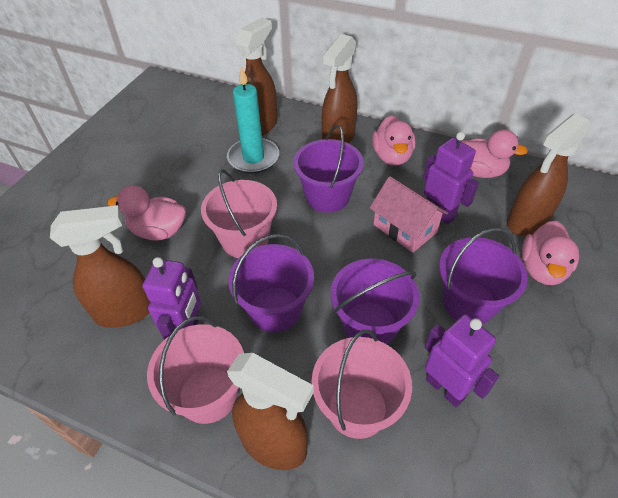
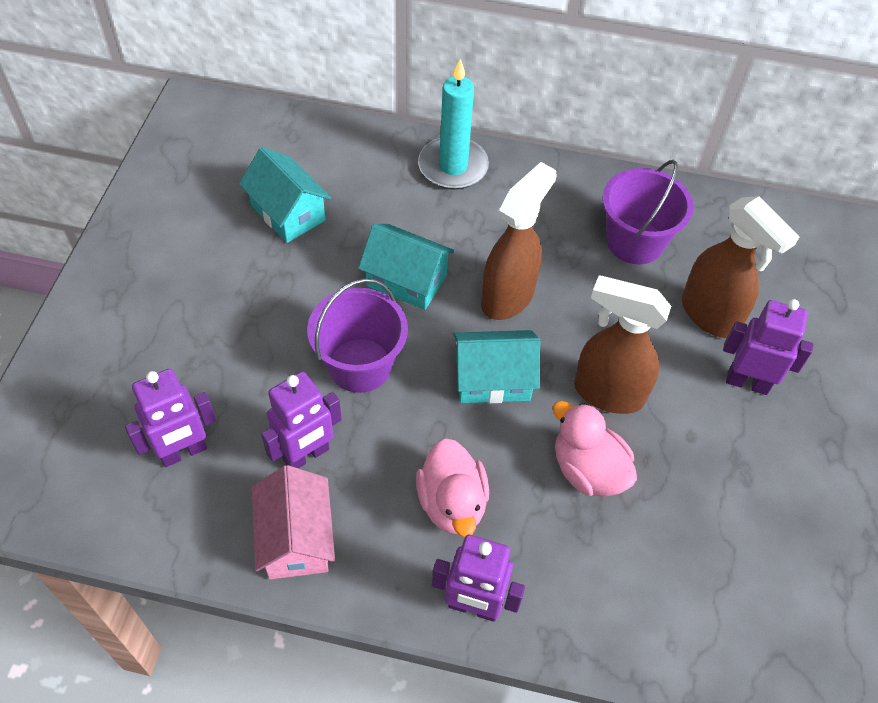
brown spray bottle: 5 -> 3
pink bucket: 3 -> 0
pink duck: 4 -> 2
purple bucket: 4 -> 2
purple robot: 3 -> 4
turquoise house: 0 -> 3

